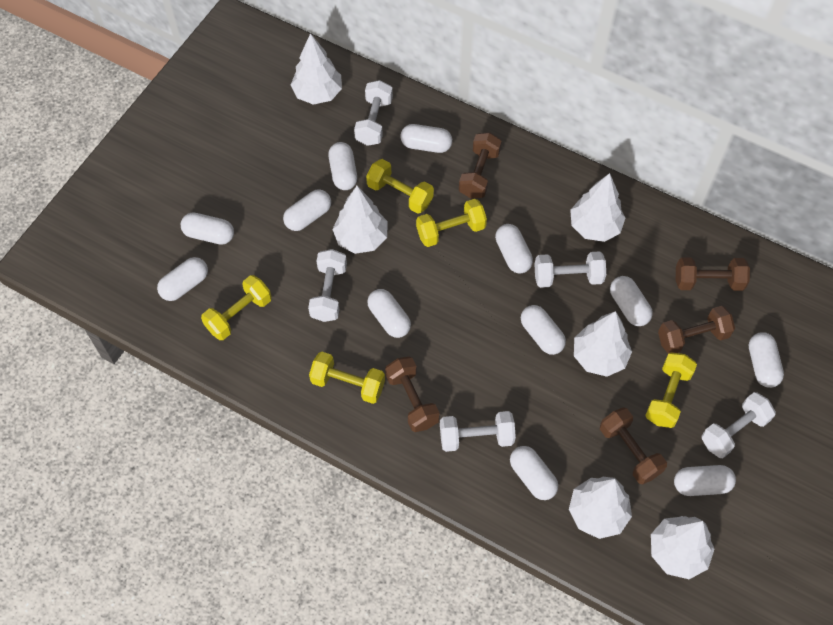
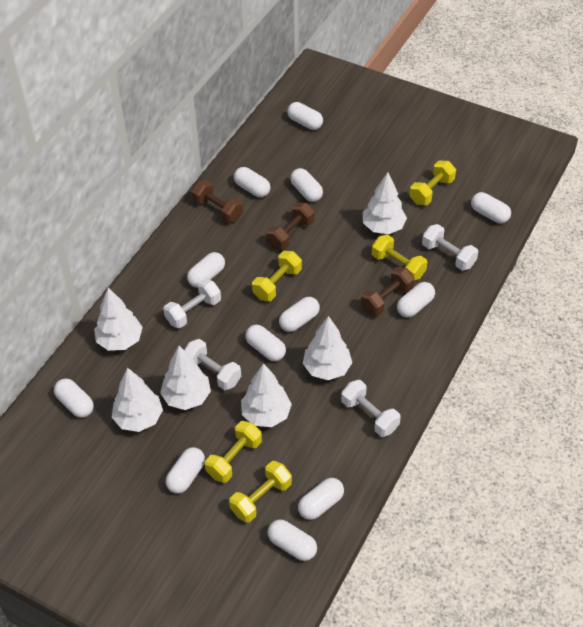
brown dumbbell: 5 -> 3
white dumbbell: 5 -> 4

